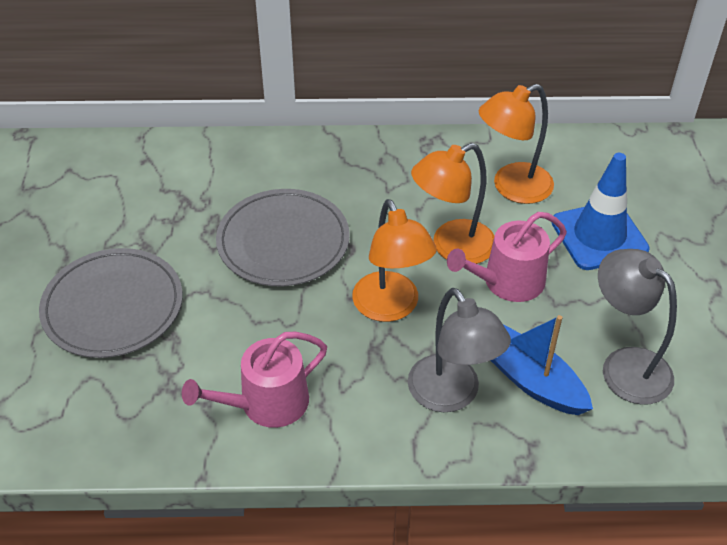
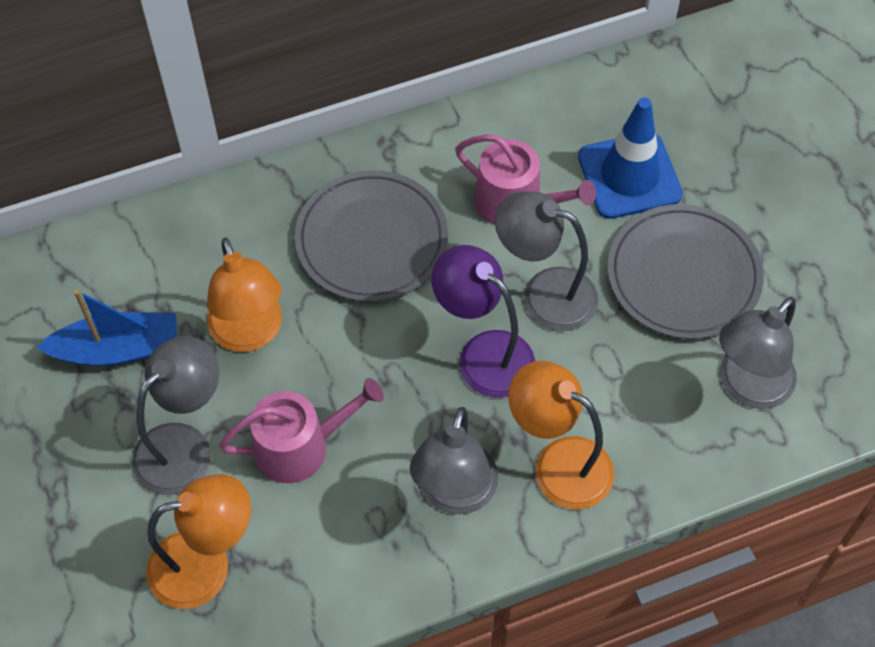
grey lamp: 2 -> 4
purple lamp: 0 -> 1

